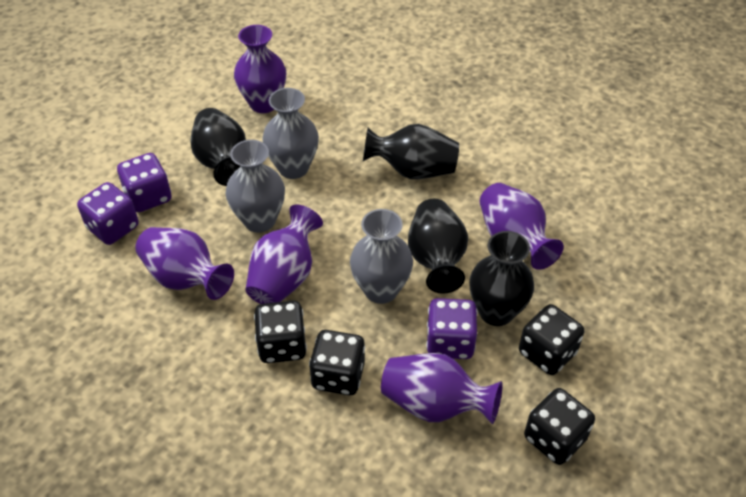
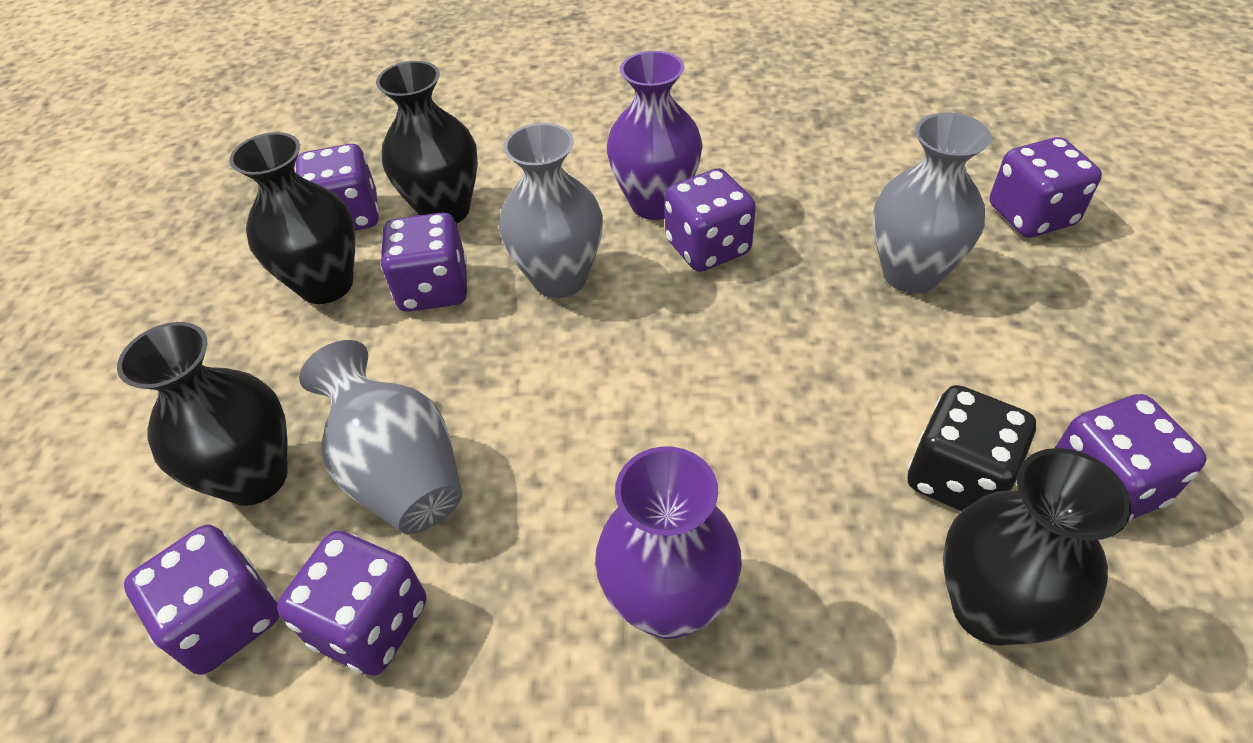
black dice: 4 -> 1
purple dice: 3 -> 7
purple vase: 5 -> 2

